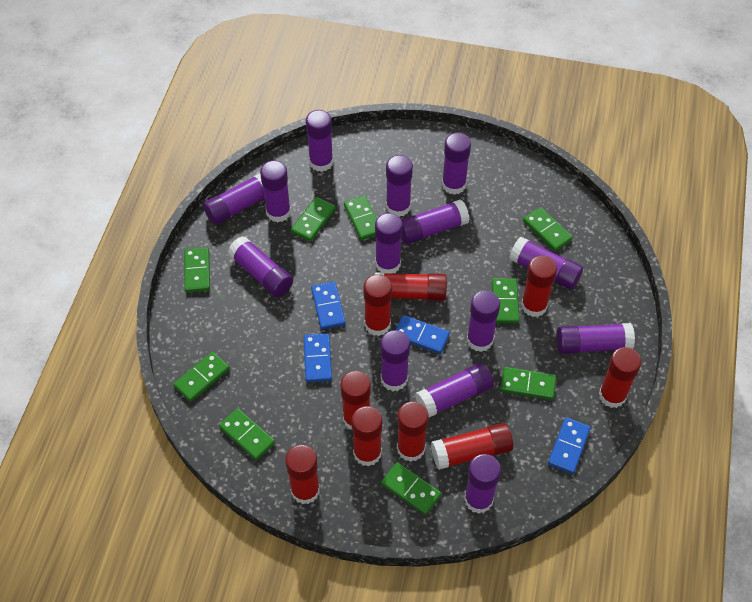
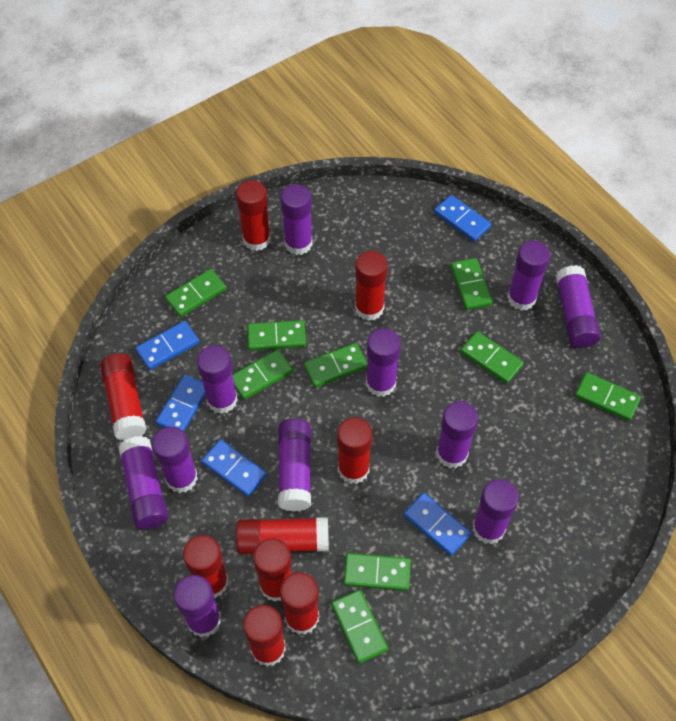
blue domino: 4 -> 5
purple glue stick: 14 -> 11

